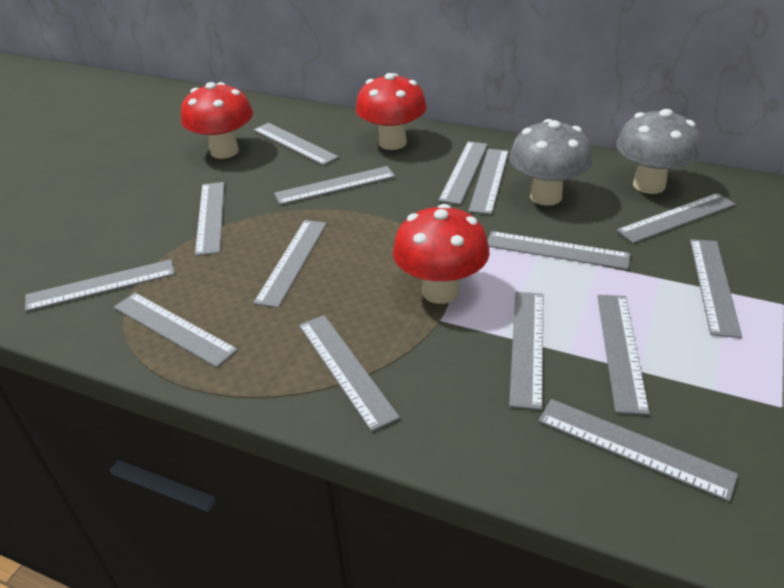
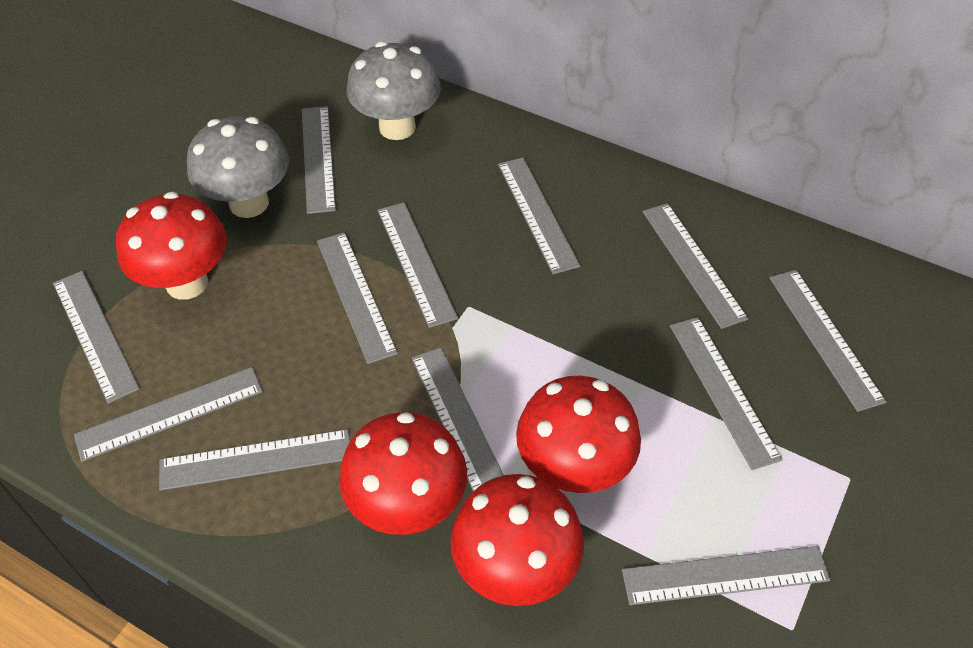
grey ruler: 15 -> 12
red mushroom: 3 -> 4

